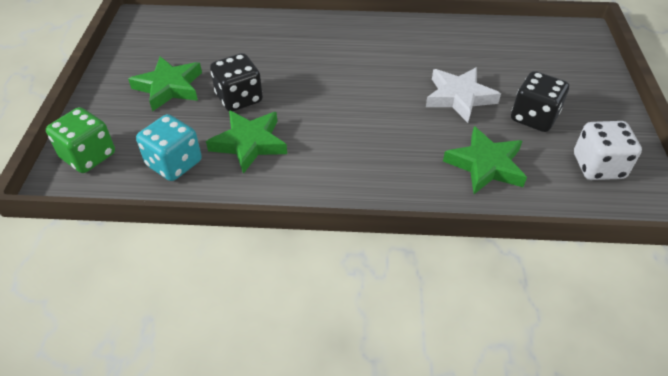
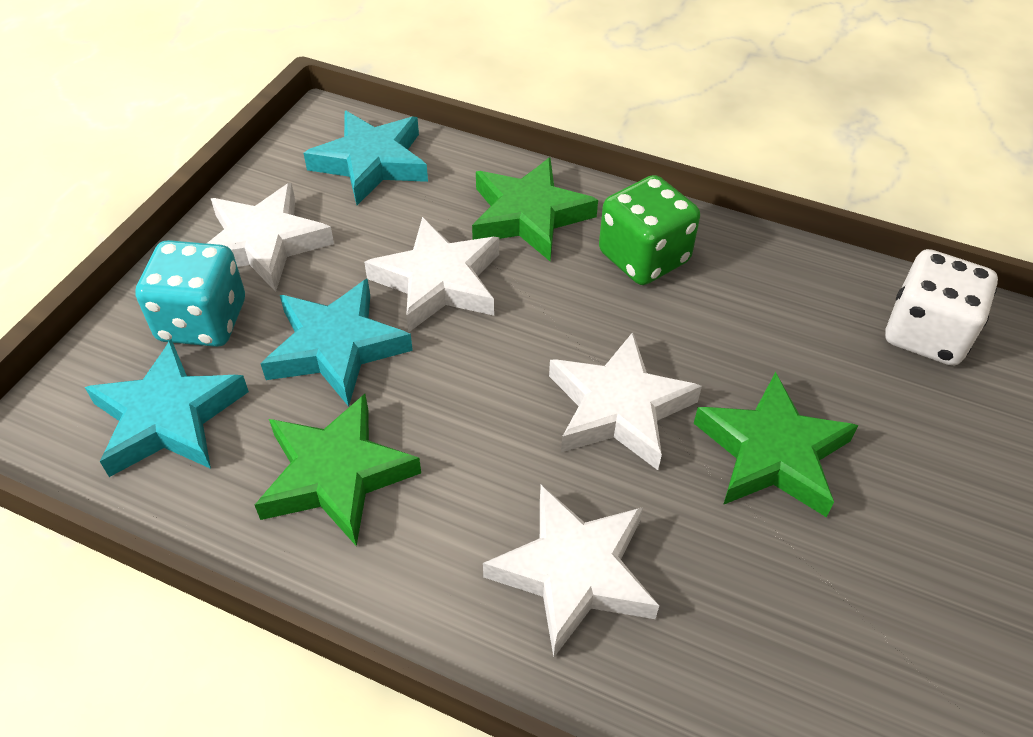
black dice: 2 -> 0
turquoise star: 0 -> 3
white star: 1 -> 4

